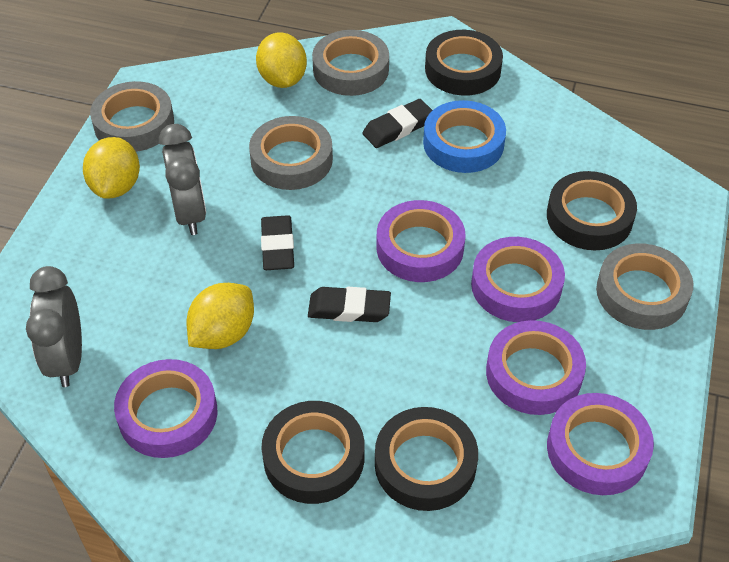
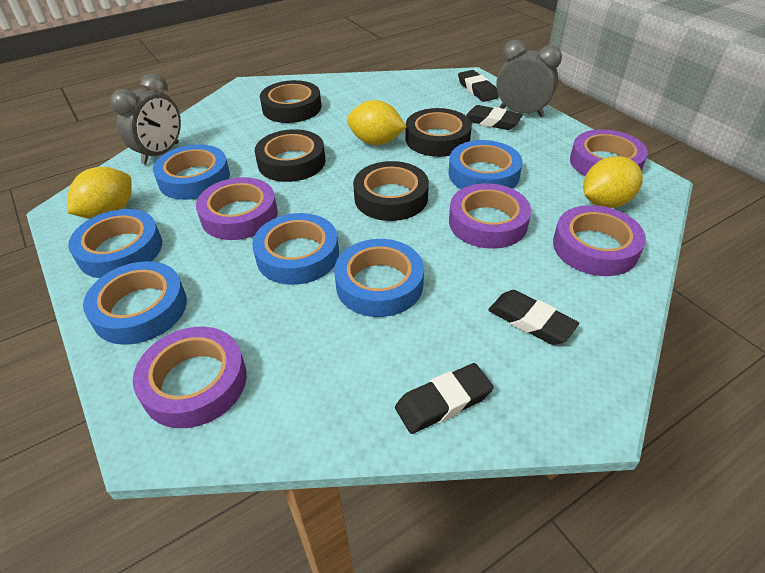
black eraser: 3 -> 4
blue tape: 1 -> 6
grey tape: 4 -> 0

